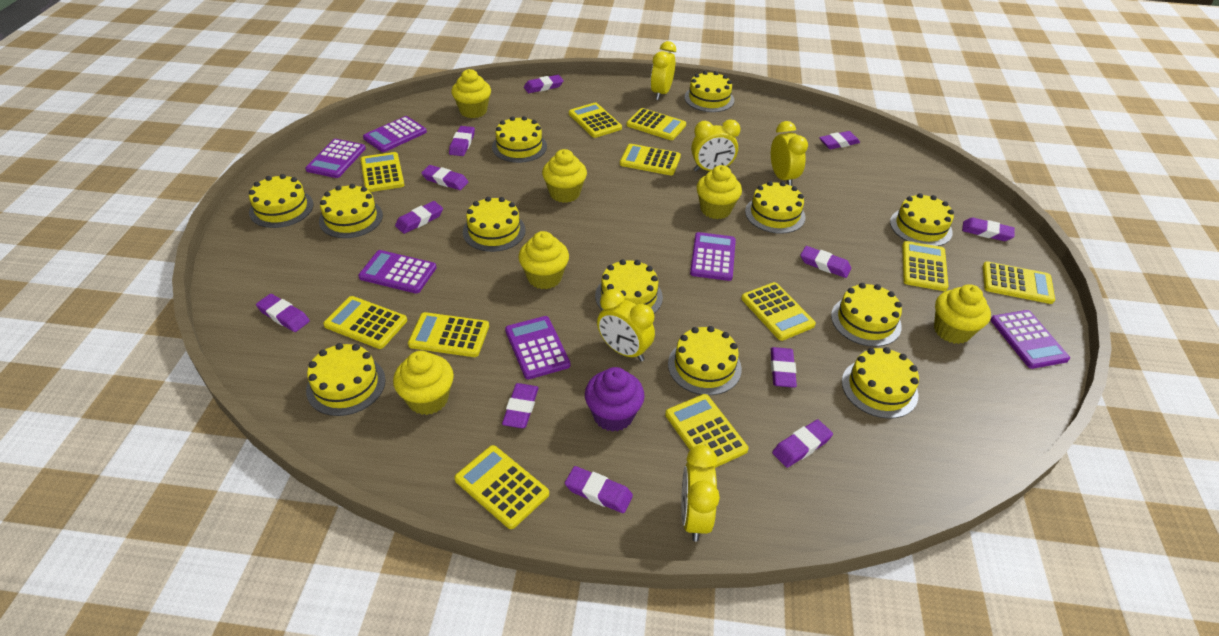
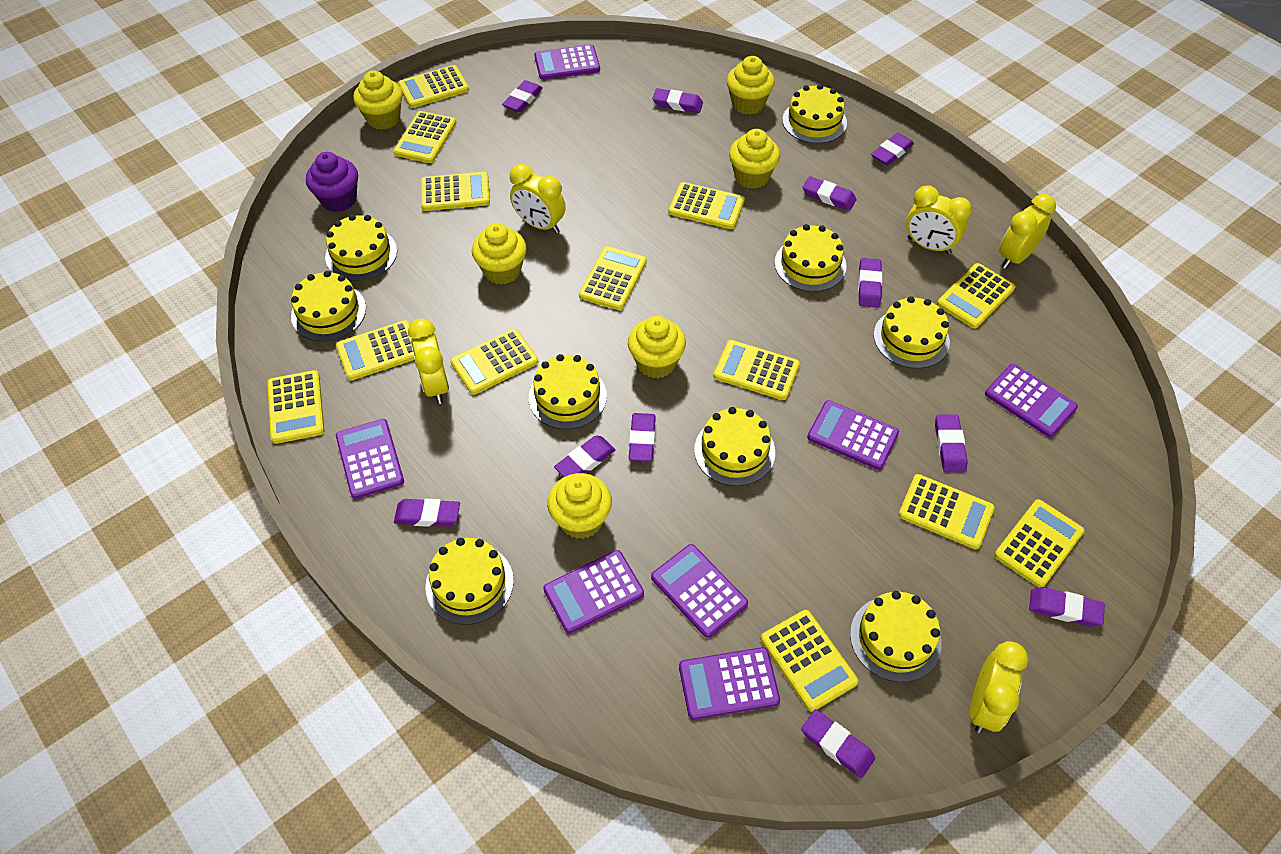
purple calculator: 6 -> 7
purple eraser: 12 -> 11
yellow cake: 12 -> 9
yellow calculator: 11 -> 13

